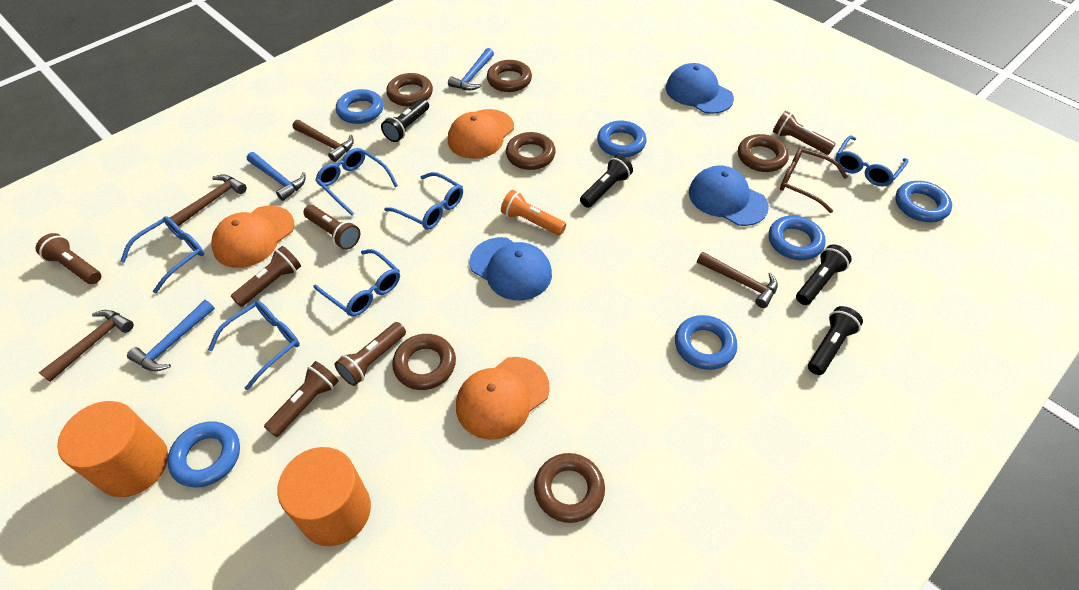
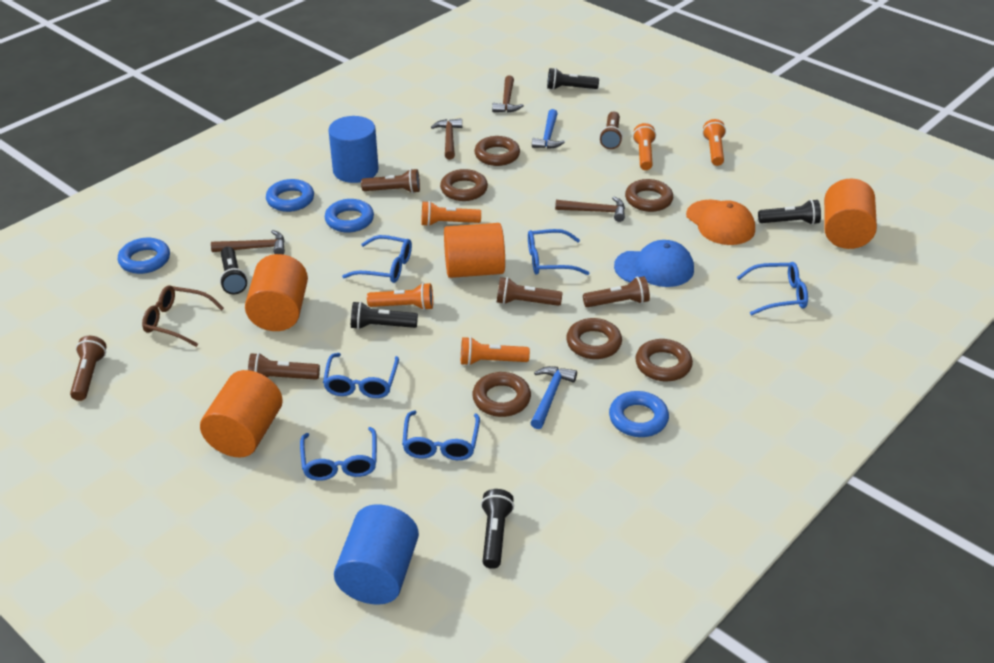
black flashlight: 4 -> 5
blue cap: 3 -> 1
blue cylinder: 0 -> 2
blue hammer: 3 -> 2
blue ring: 6 -> 4
orange cap: 3 -> 1
orange cylinder: 2 -> 4
orange flashlight: 1 -> 5

